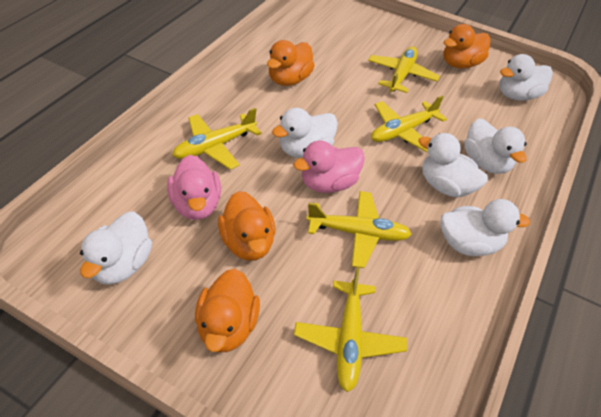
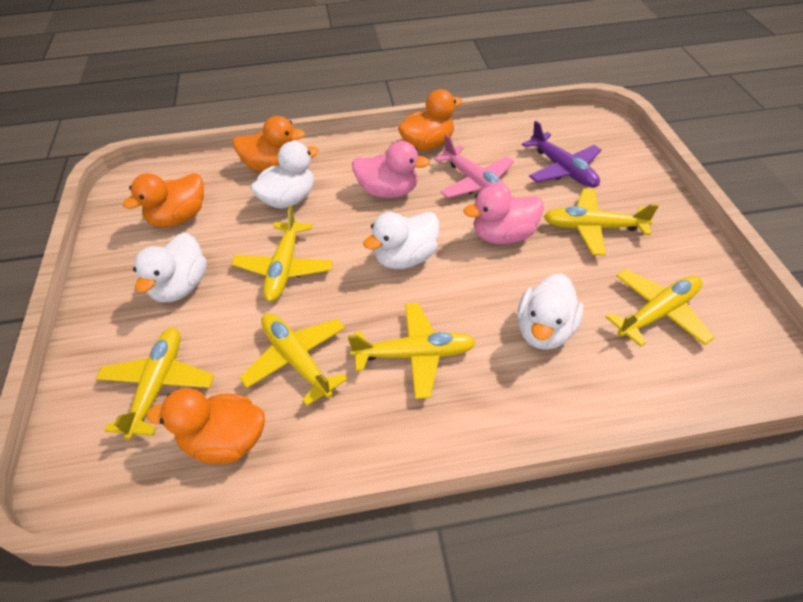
pink plane: 0 -> 1
purple plane: 0 -> 1
white duck: 6 -> 4
yellow plane: 5 -> 6

